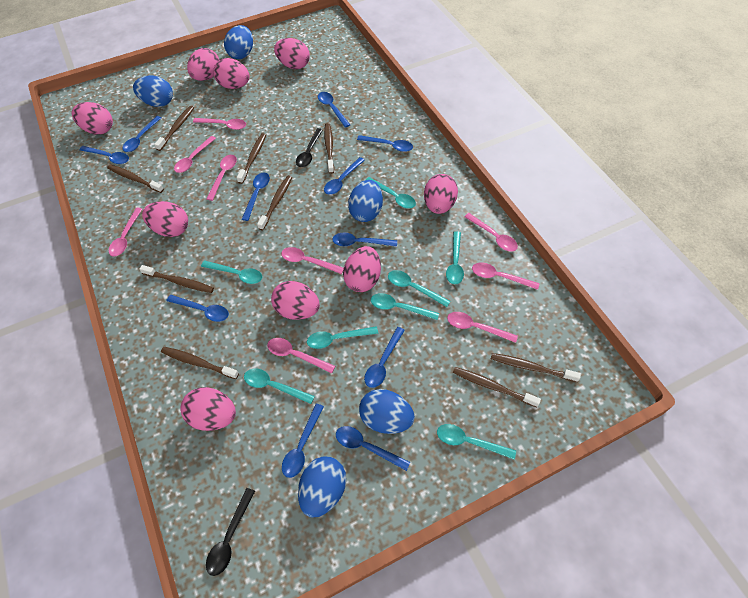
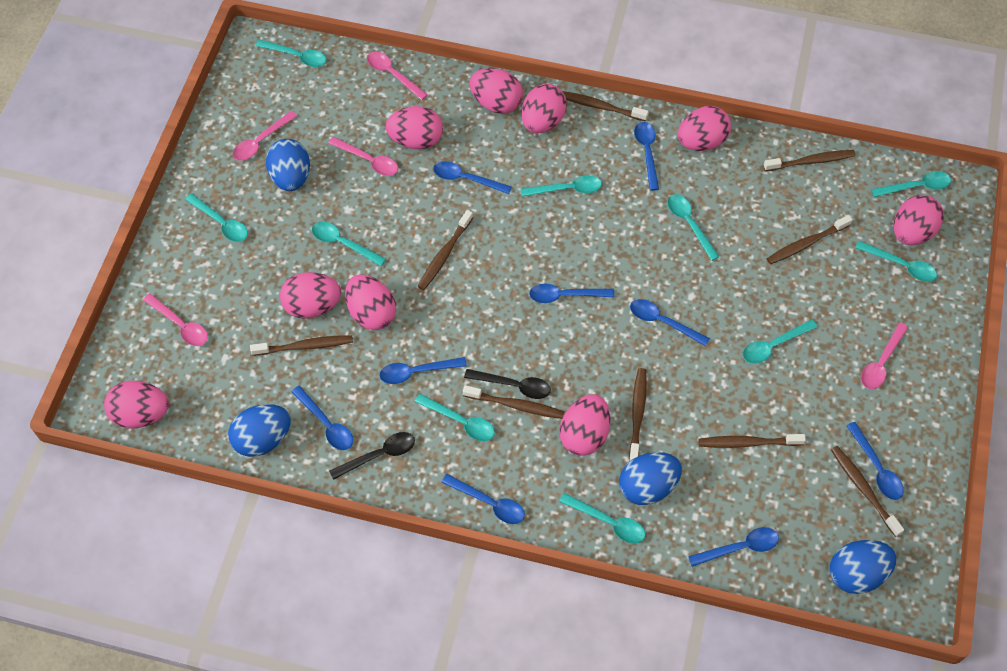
blue egg: 5 -> 4
blue spoon: 11 -> 9
pink spoon: 9 -> 5
turquoise spoon: 8 -> 10

